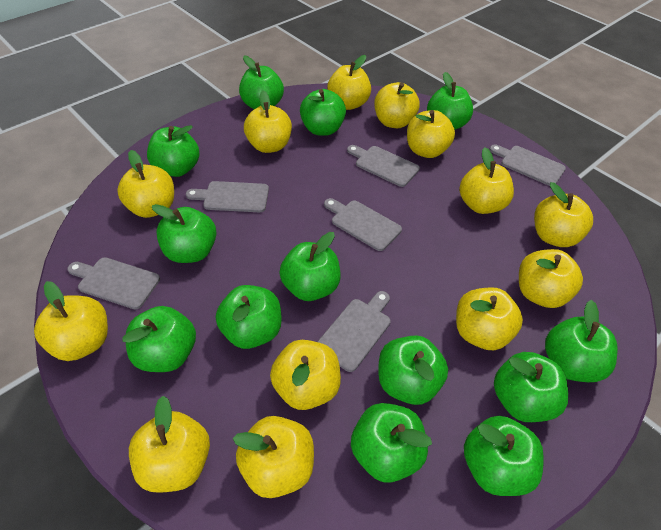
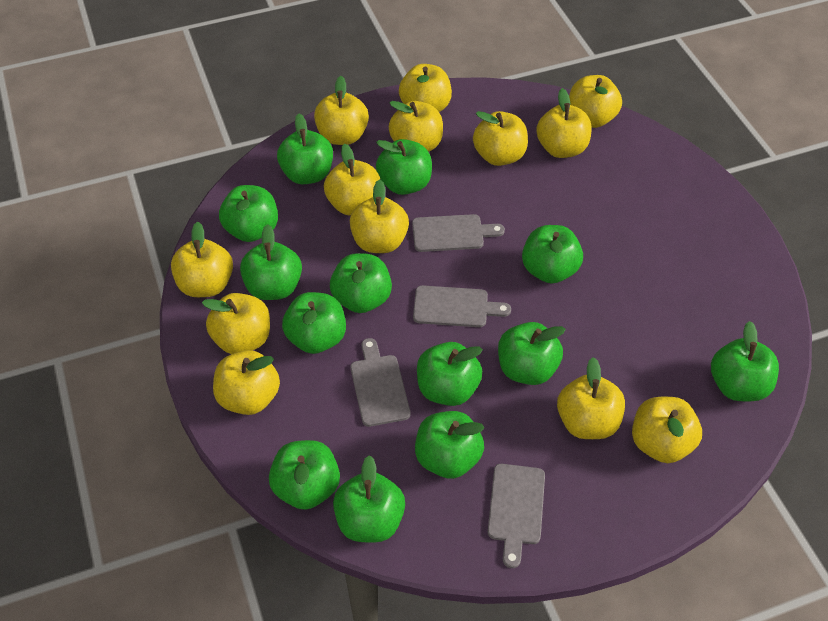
grey cutting board: 6 -> 4

